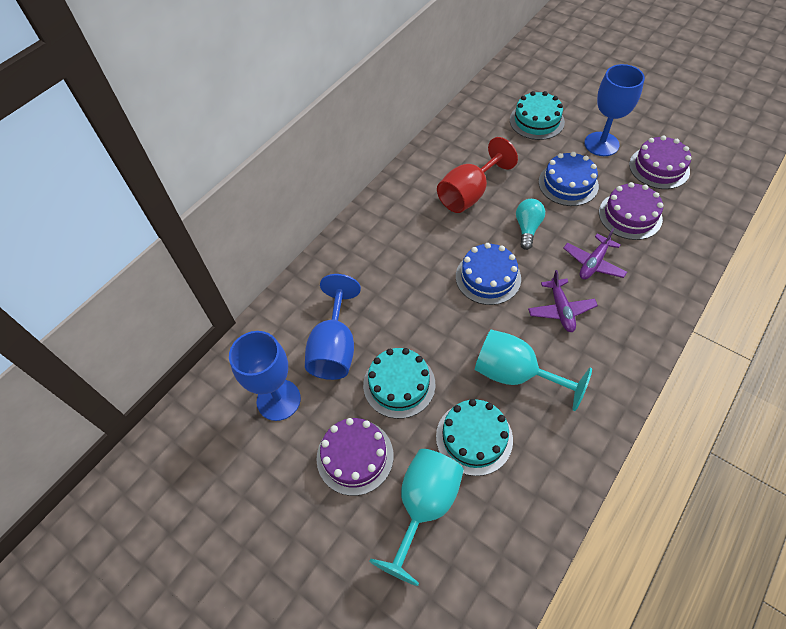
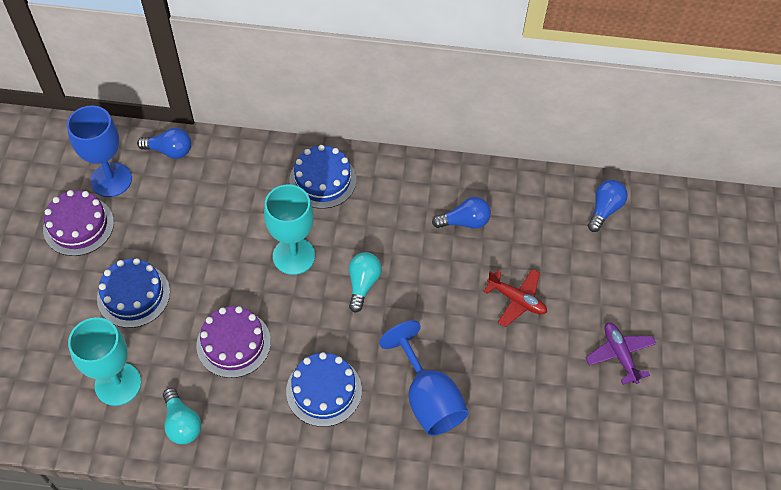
blue cake: 2 -> 3
blue goblet: 3 -> 2
blue light bulb: 0 -> 3
purple cake: 3 -> 2
purple plane: 2 -> 1
red goblet: 1 -> 0
red plane: 0 -> 1
turquoise cake: 3 -> 0
turquoise light bulb: 1 -> 2

